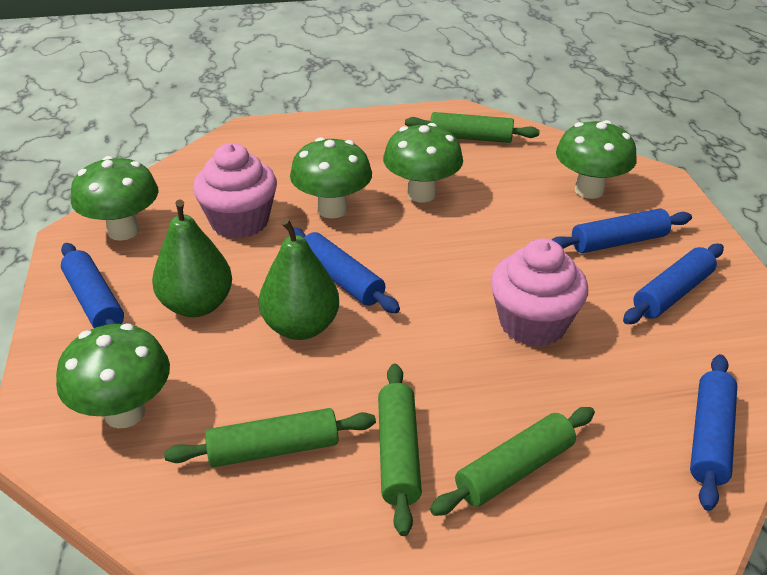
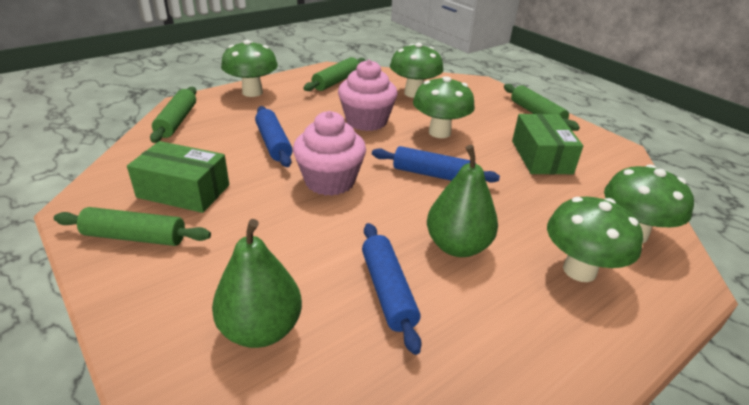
blue rolling pin: 5 -> 3
green box: 0 -> 2

